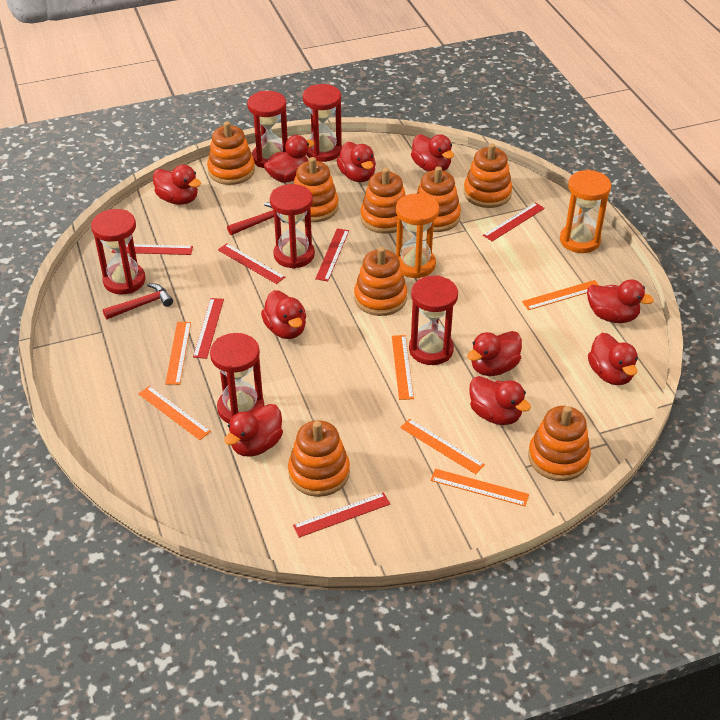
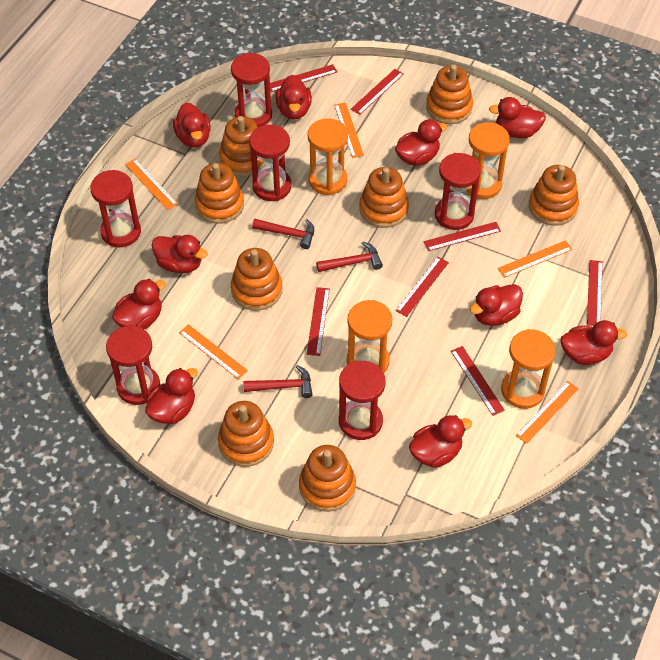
orange hourglass: 2 -> 4
orange ruler: 6 -> 5
red hammer: 2 -> 3
red ruler: 6 -> 7

